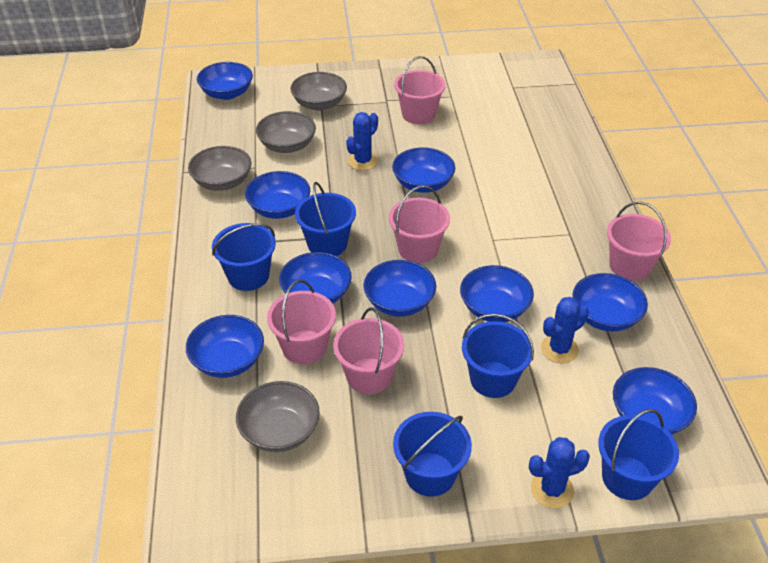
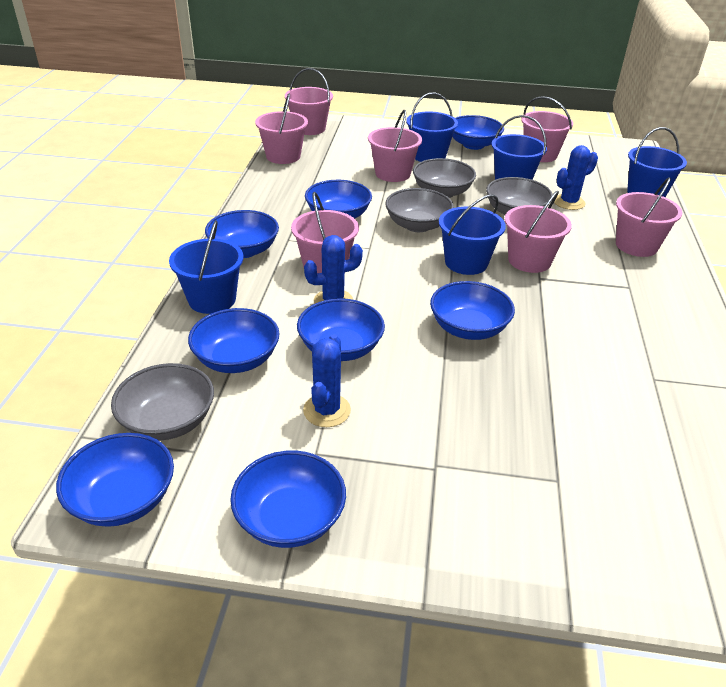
blue bowl: 9 -> 8
pink bucket: 5 -> 7

